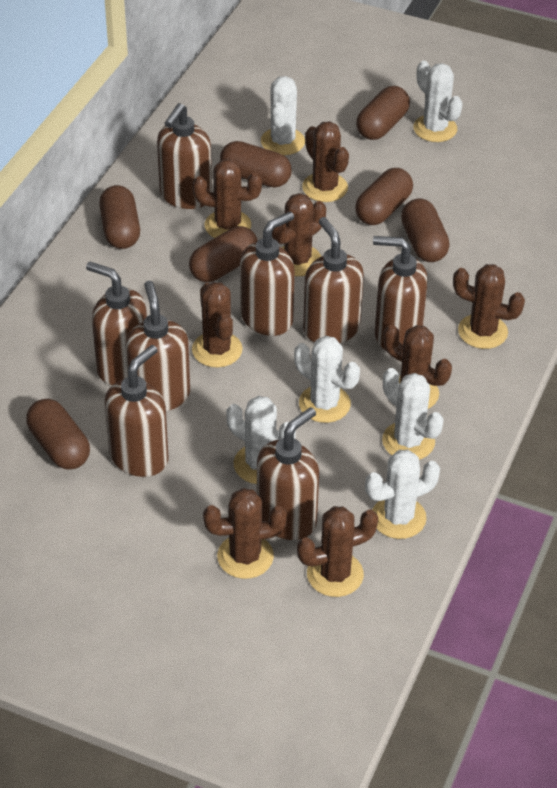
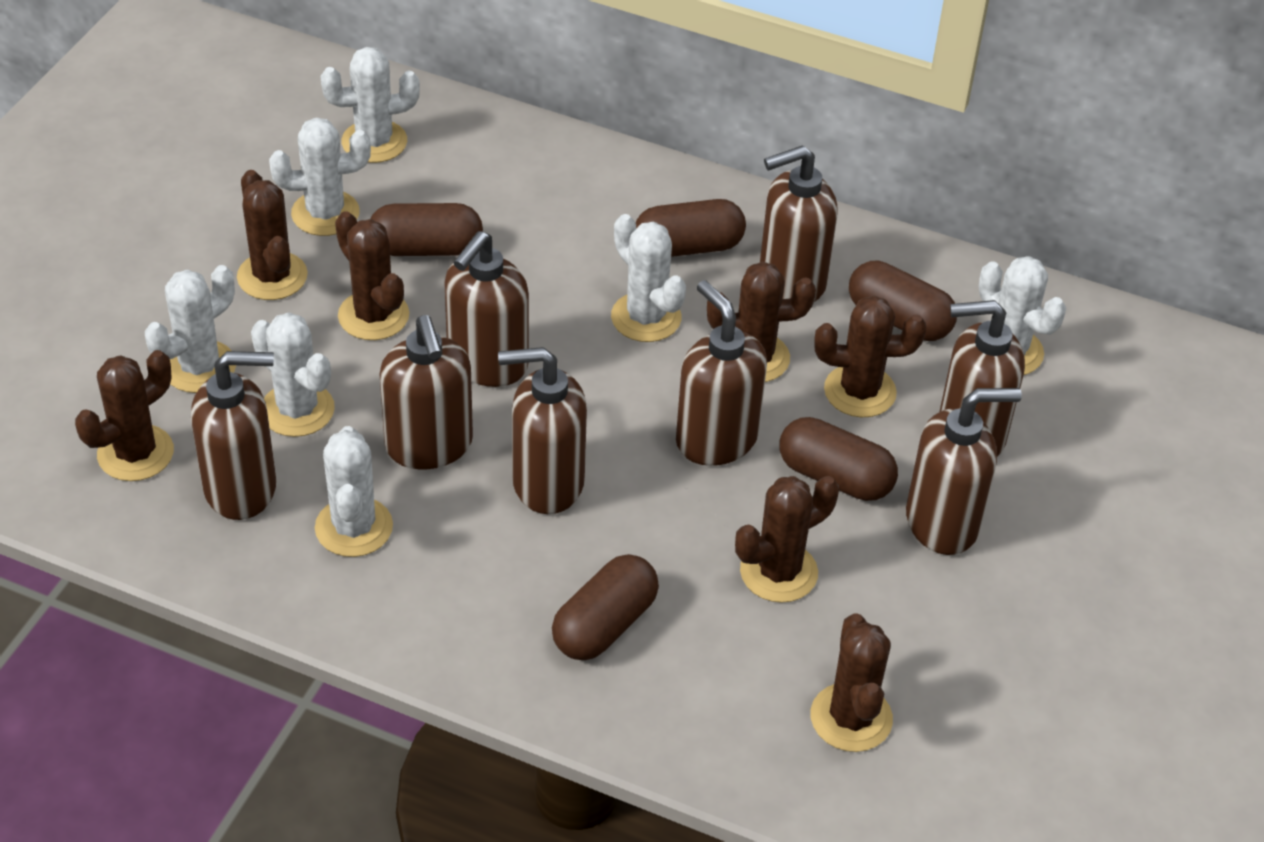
brown cactus: 8 -> 7
brown capsule: 7 -> 5
white cactus: 6 -> 7

